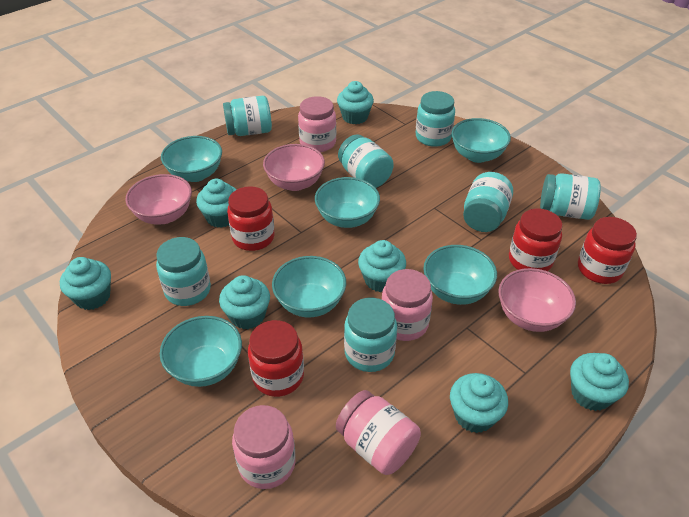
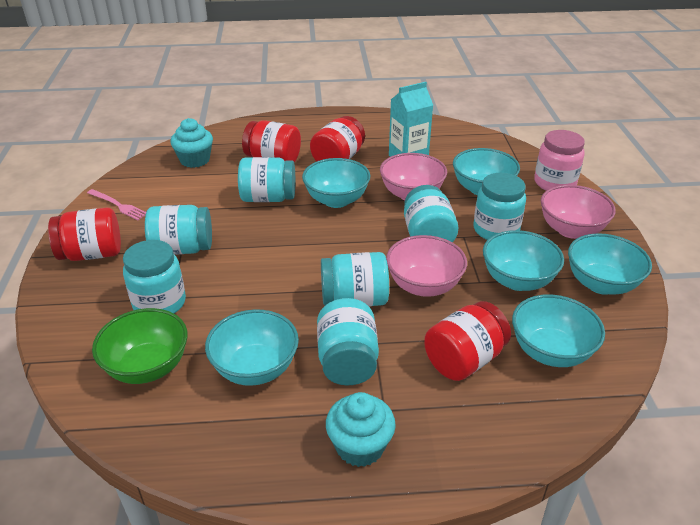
green bowl: 0 -> 1
pink fork: 0 -> 1
pink jar: 4 -> 1
turquoise carton: 0 -> 1
turquoise cupcake: 7 -> 2

